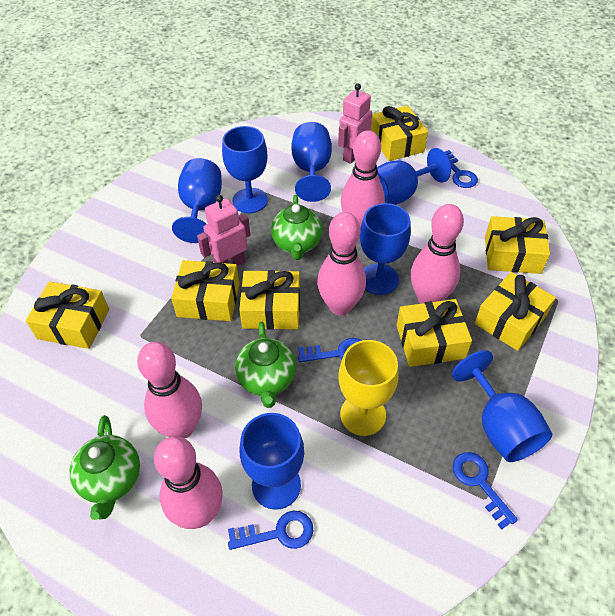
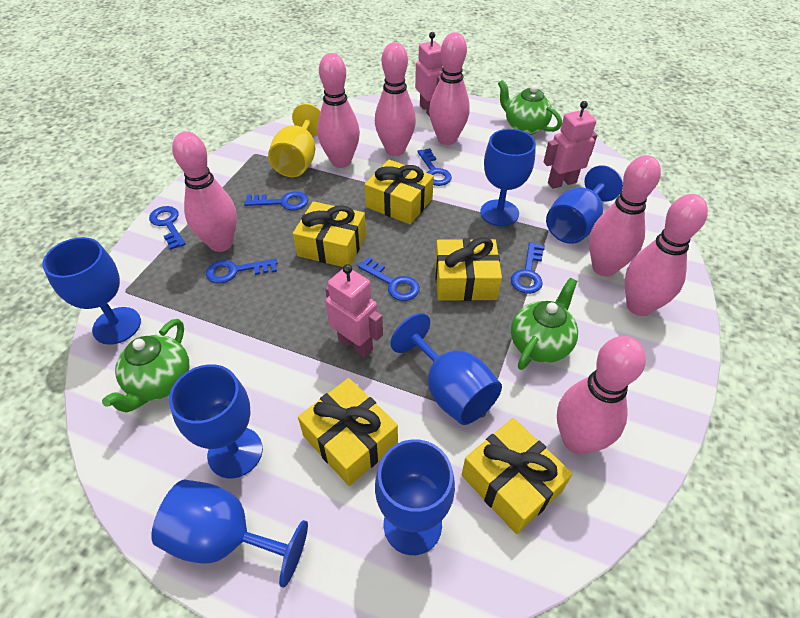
blue key: 4 -> 6
pink bowling pin: 5 -> 7
pink robot: 2 -> 3
yellow gift: 7 -> 5

